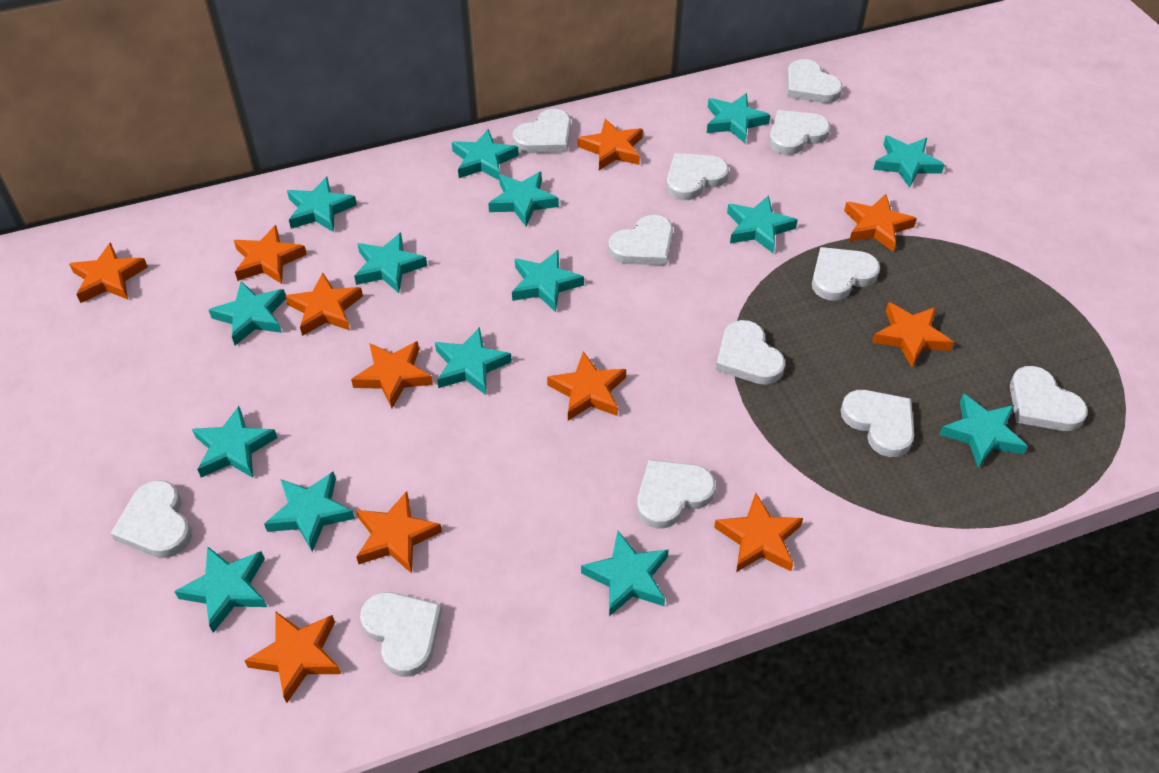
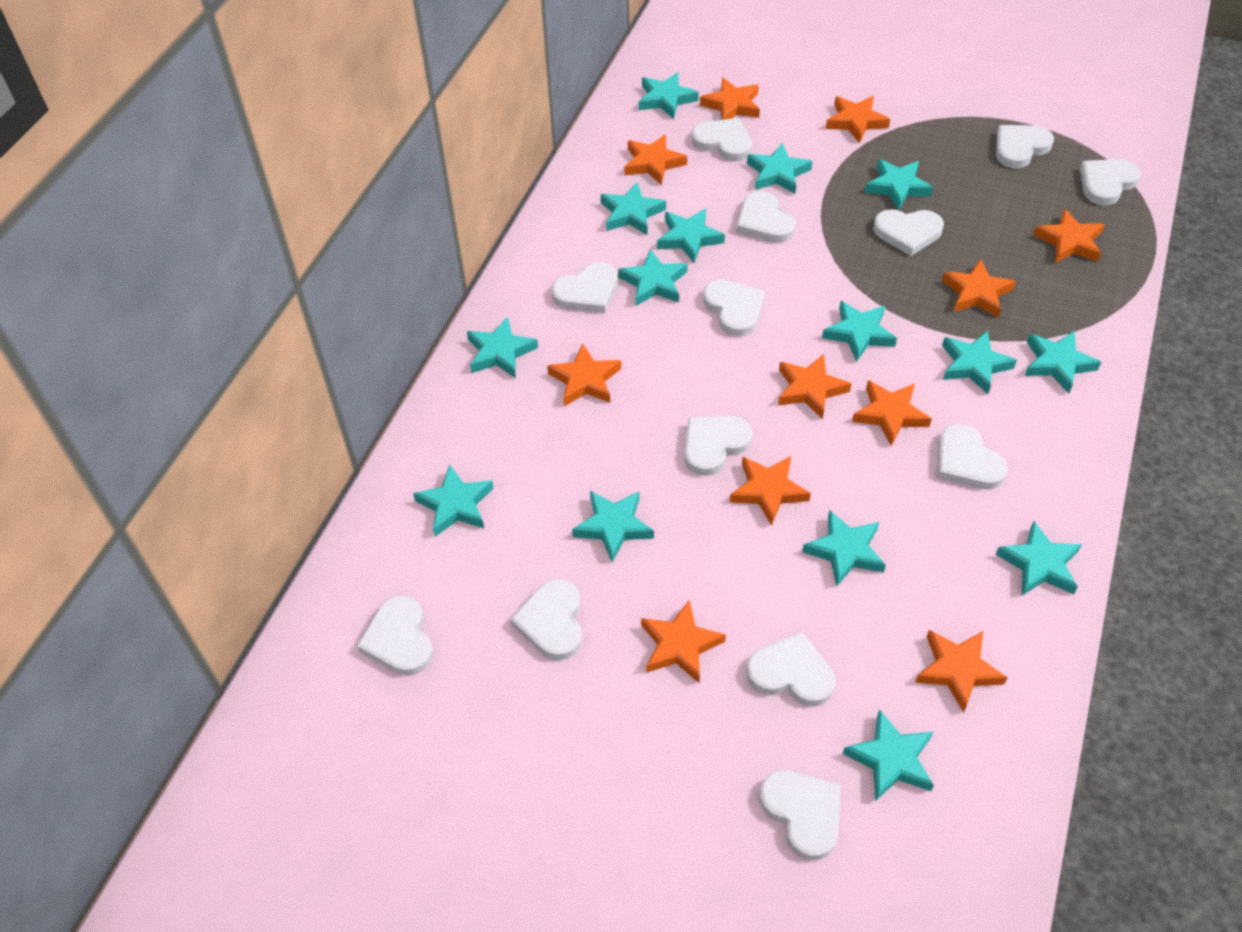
white heart: 12 -> 13

